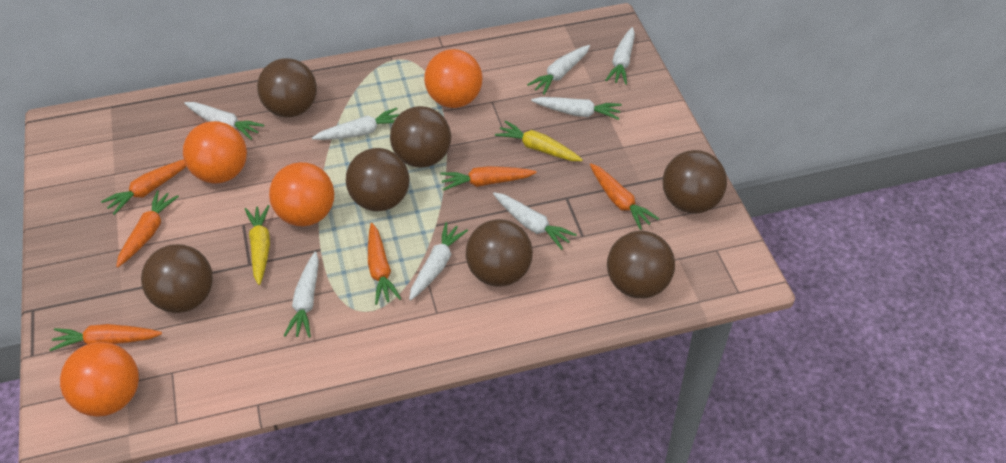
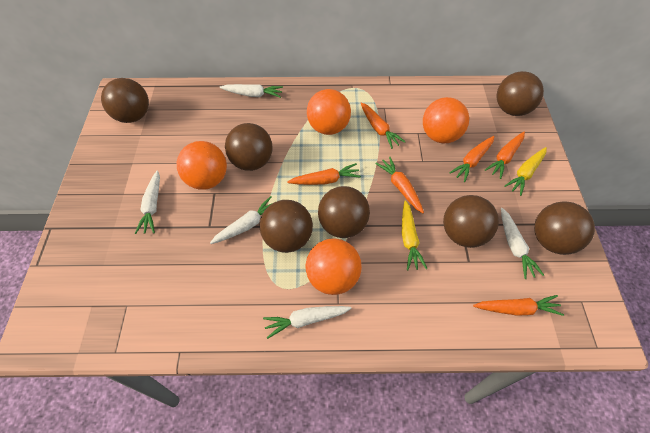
white carrot: 8 -> 5

